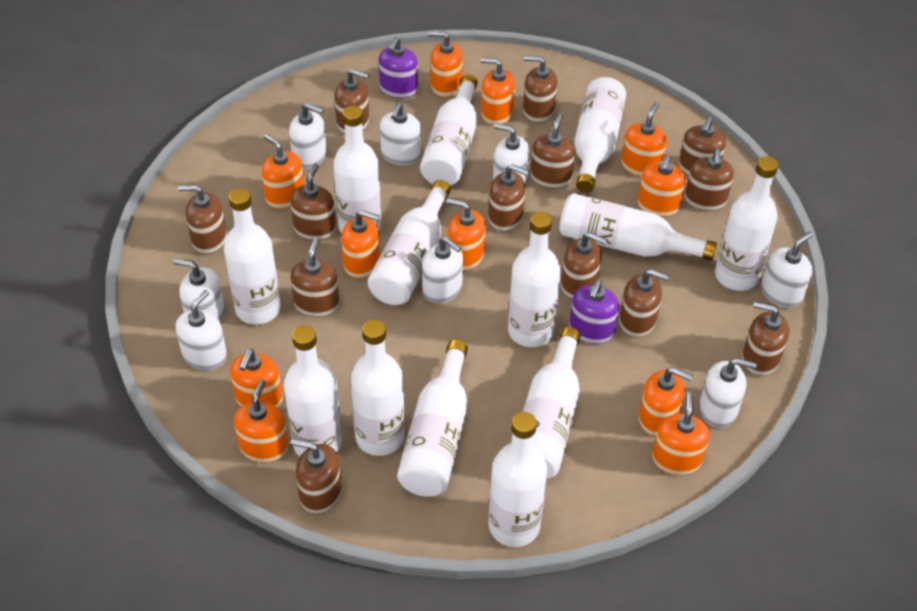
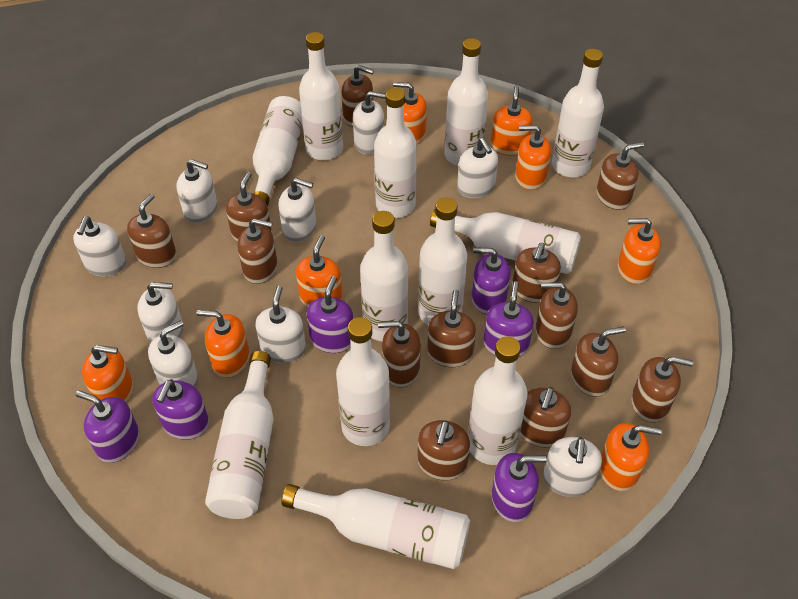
orange soap dispenser: 11 -> 8
purple soap dispenser: 2 -> 6
white bottle: 13 -> 12
white soap dispenser: 8 -> 9

